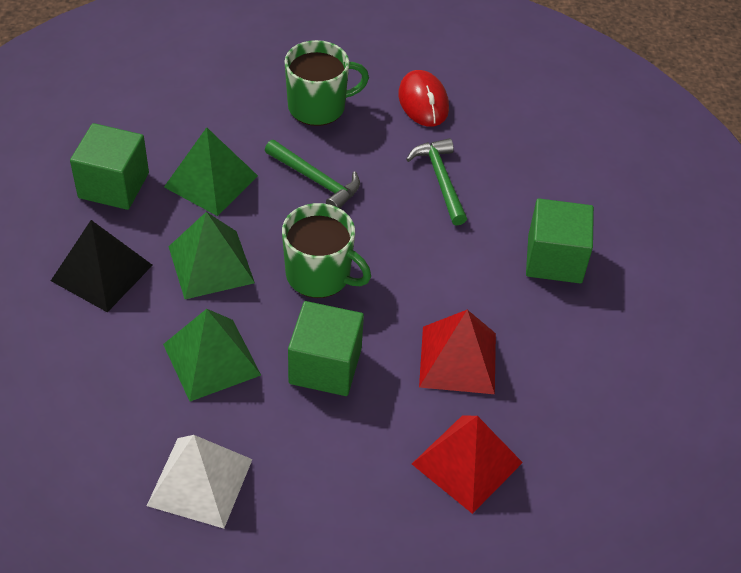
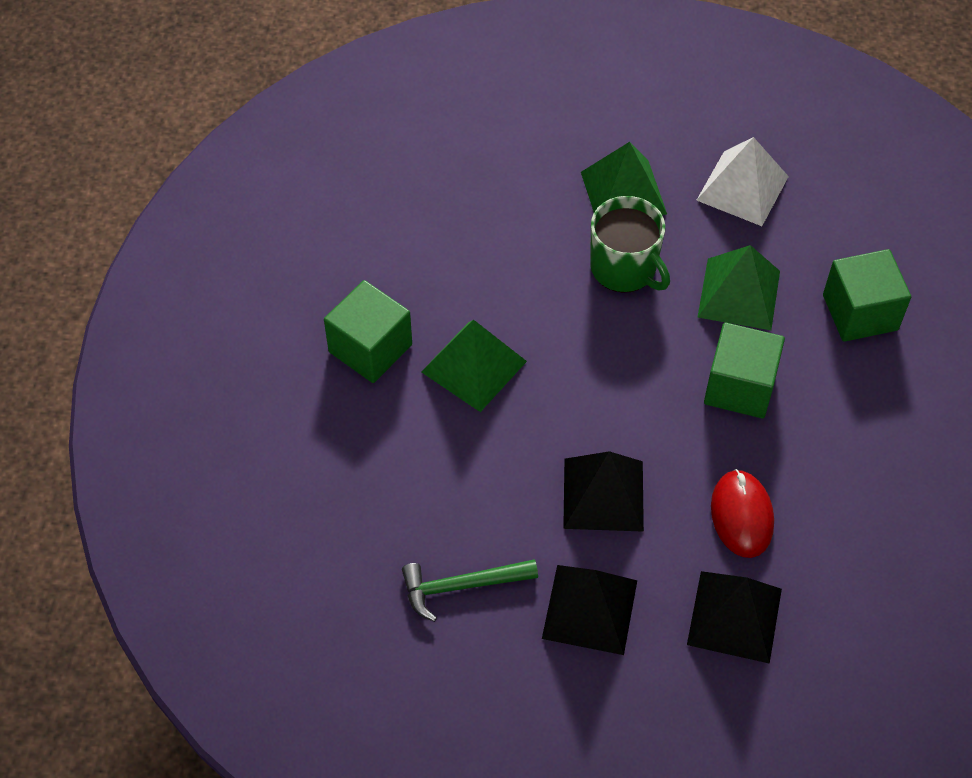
black pyramid: 1 -> 3
green hammer: 2 -> 1
green mug: 2 -> 1
red pyramid: 2 -> 0

